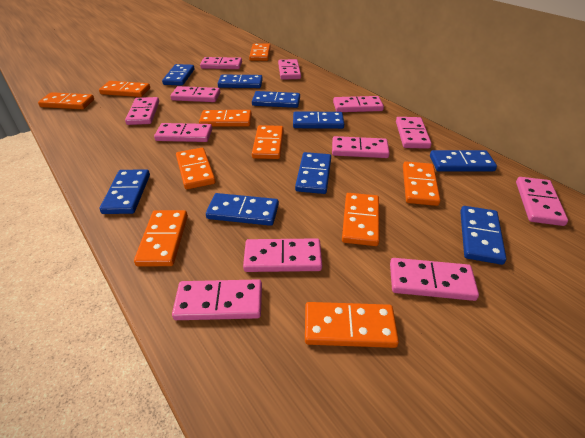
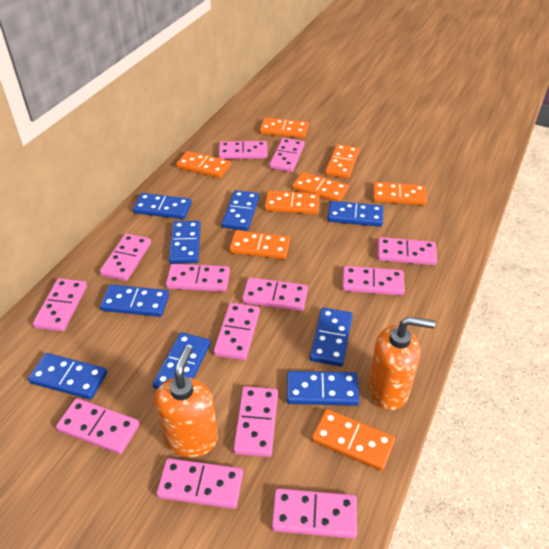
orange domino: 10 -> 8
orange soap dispenser: 0 -> 2
pink domino: 12 -> 13

